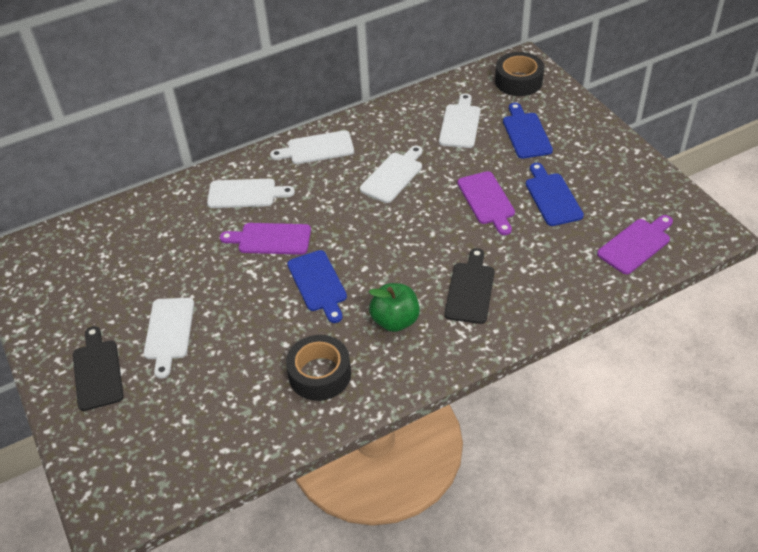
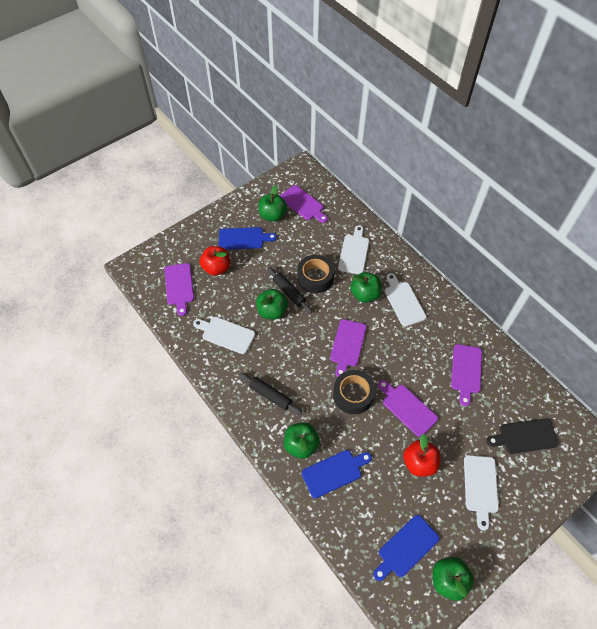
black cutting board: 2 -> 1
black rolling pin: 0 -> 2
green apple: 1 -> 5
purple cutting board: 3 -> 5
red apple: 0 -> 2
white cutting board: 5 -> 4

